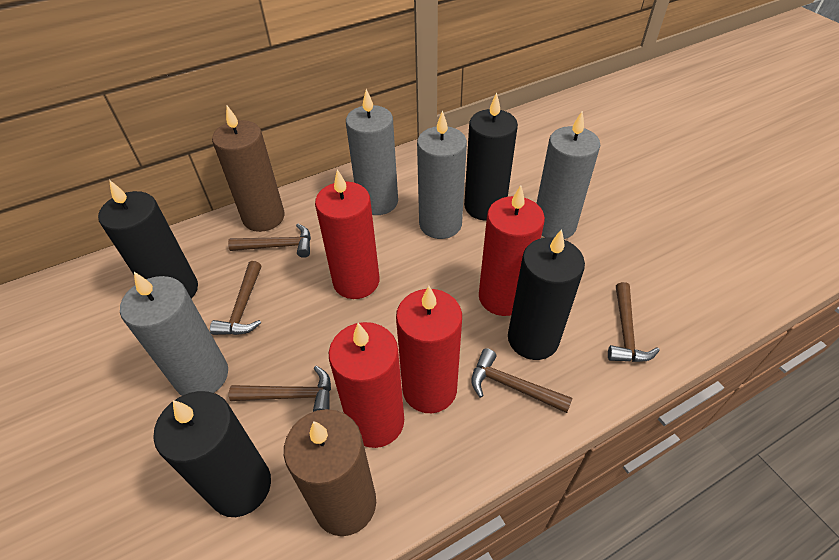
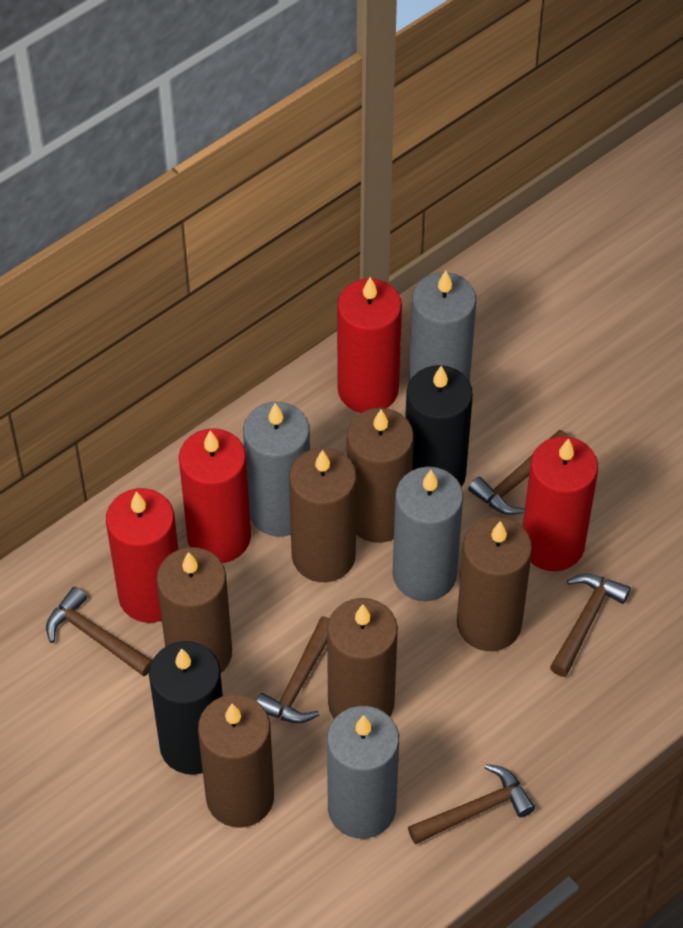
black candle: 4 -> 2
brown candle: 2 -> 6

